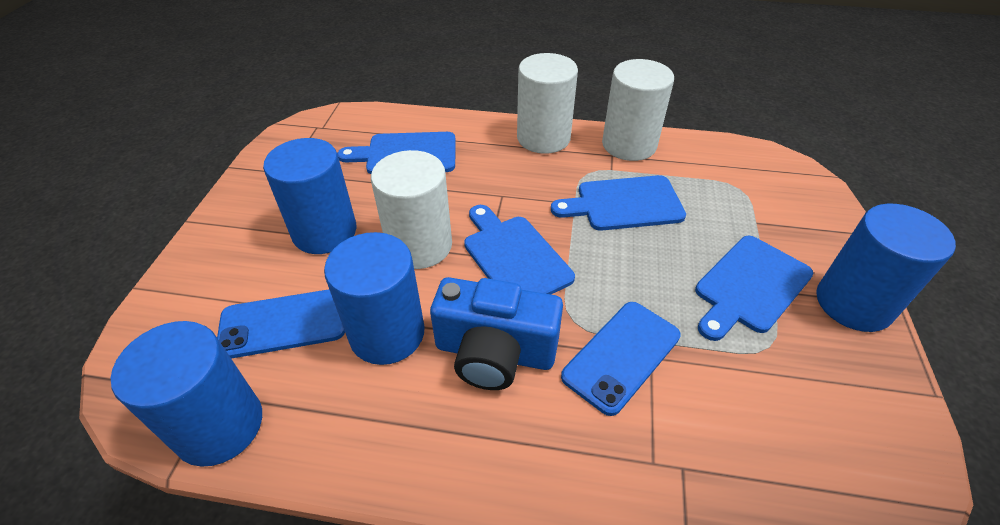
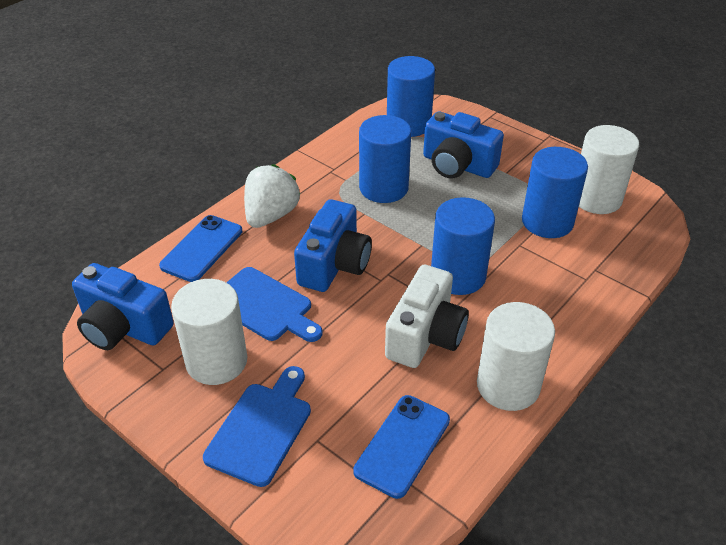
blue camera: 1 -> 3
blue cutting board: 4 -> 2
white camera: 0 -> 1
white strawberry: 0 -> 1

